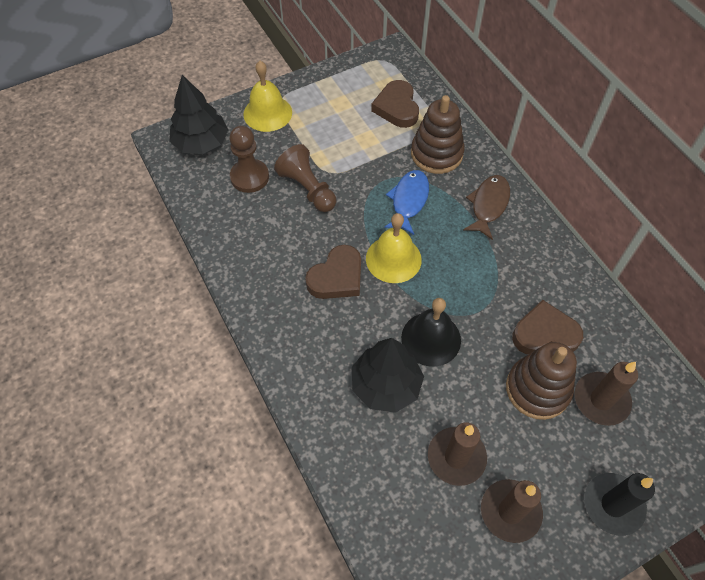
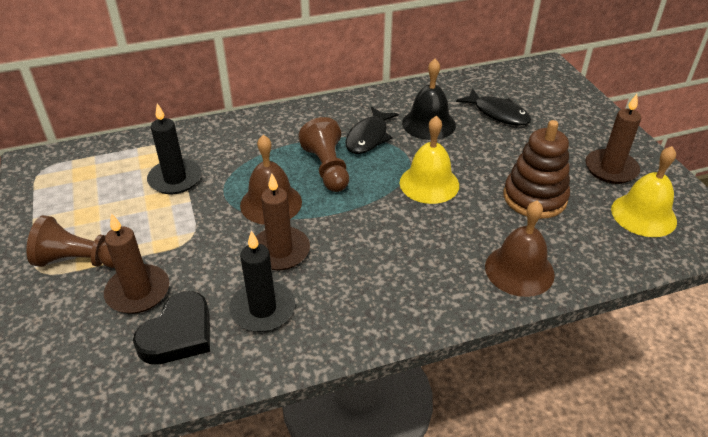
black candle: 1 -> 2
black fish: 0 -> 2
black heart: 0 -> 1
black tree: 2 -> 0
blue fish: 1 -> 0
brown bell: 0 -> 2
brown fish: 1 -> 0
brown heart: 3 -> 0
brown stacking toy: 2 -> 1

